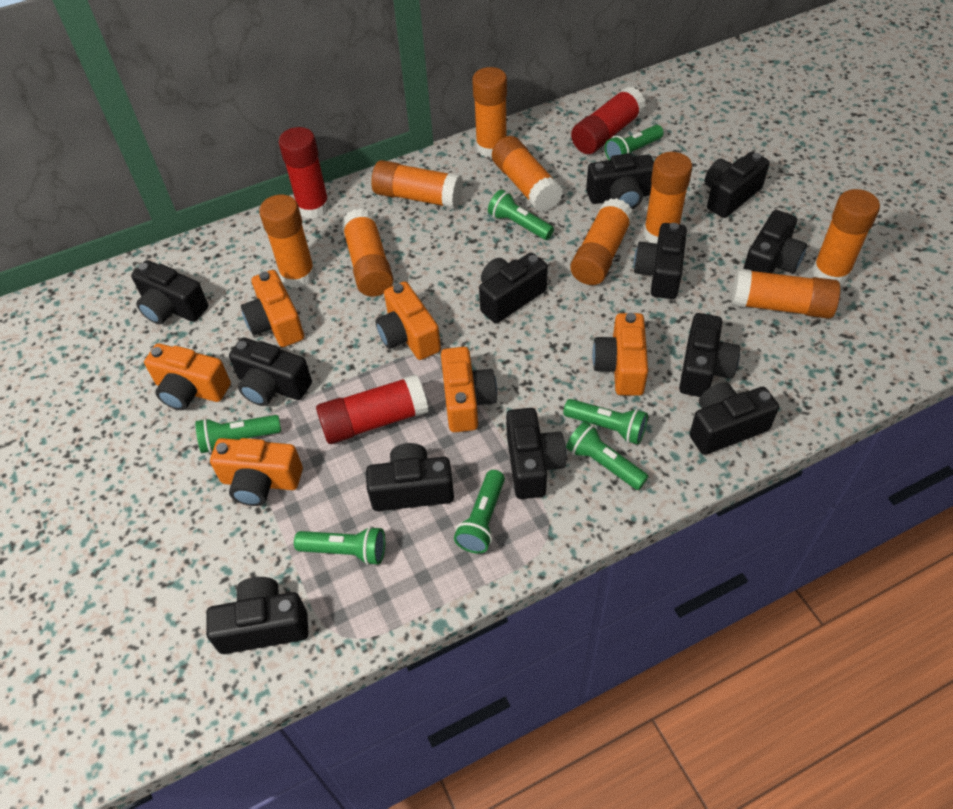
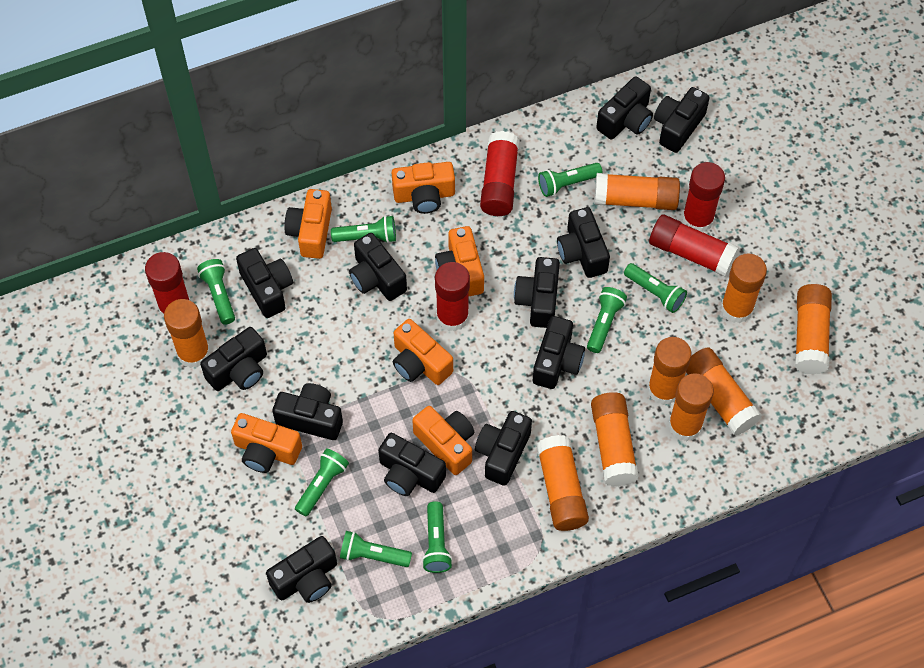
green flashlight: 7 -> 8
red glue stick: 3 -> 5

